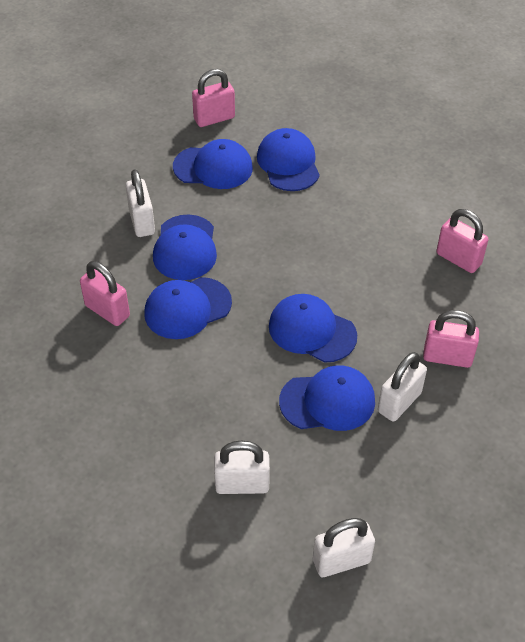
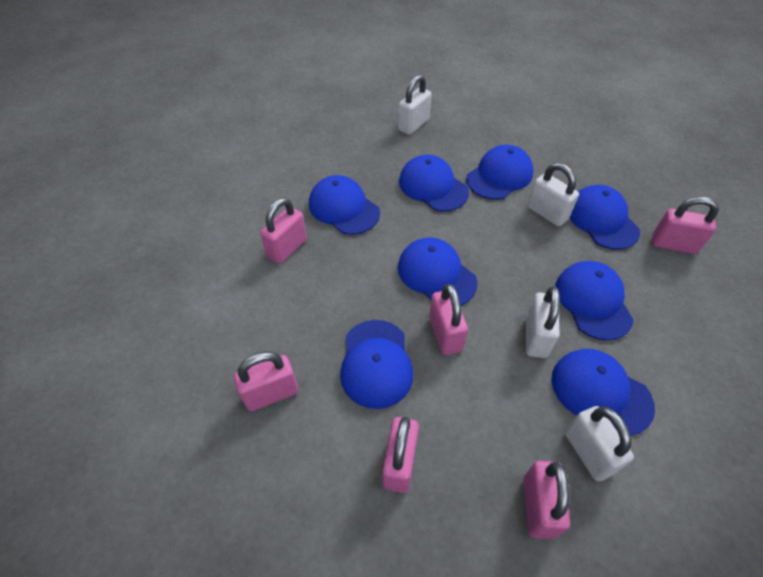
blue cap: 6 -> 8
pink padlock: 4 -> 6

